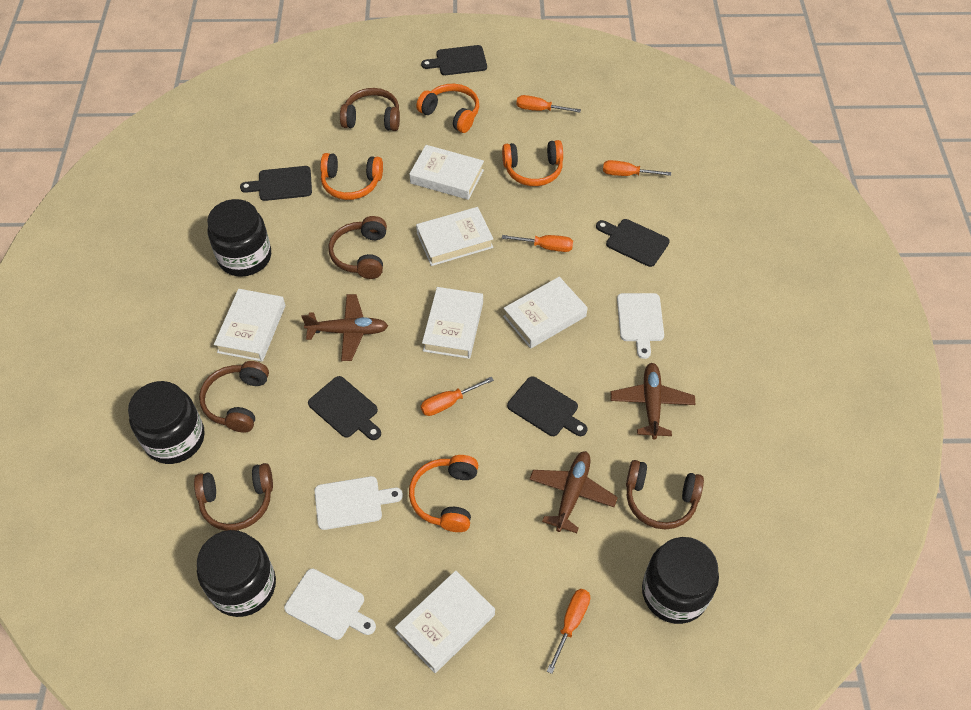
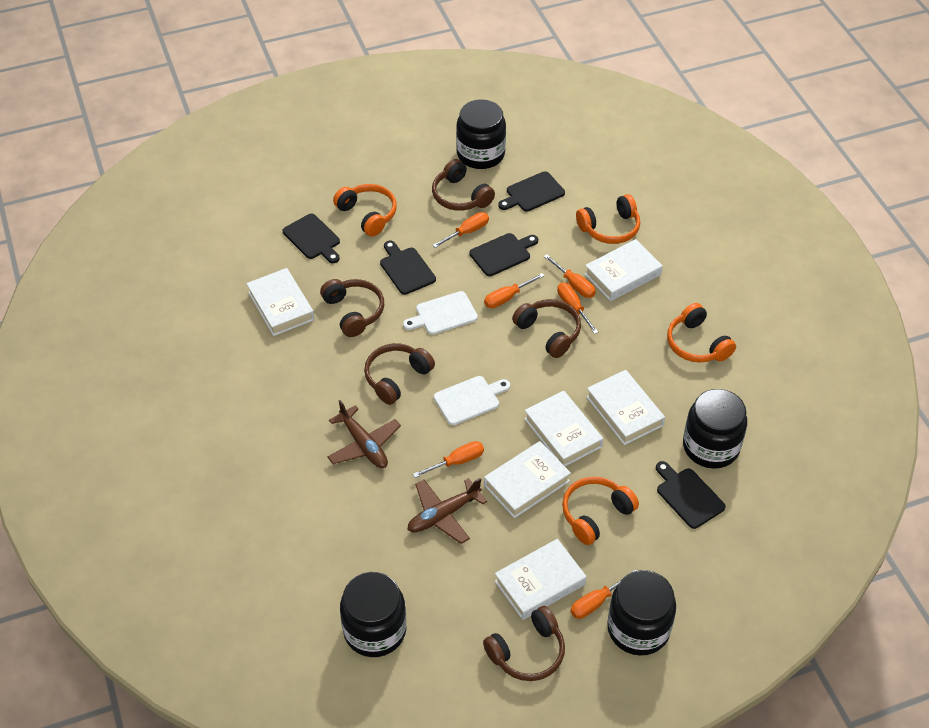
brown plane: 3 -> 2
orange screwdriver: 5 -> 6
white cutting board: 3 -> 2

